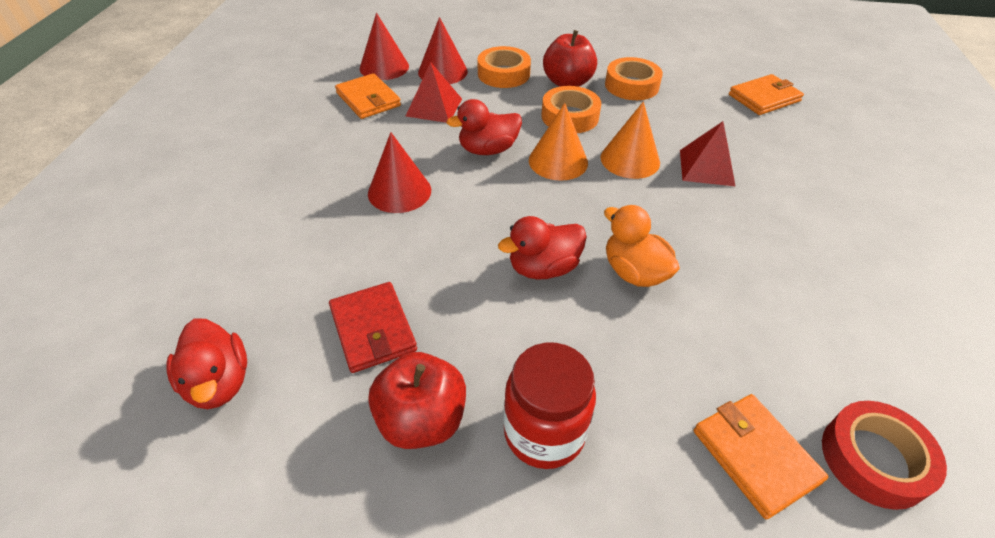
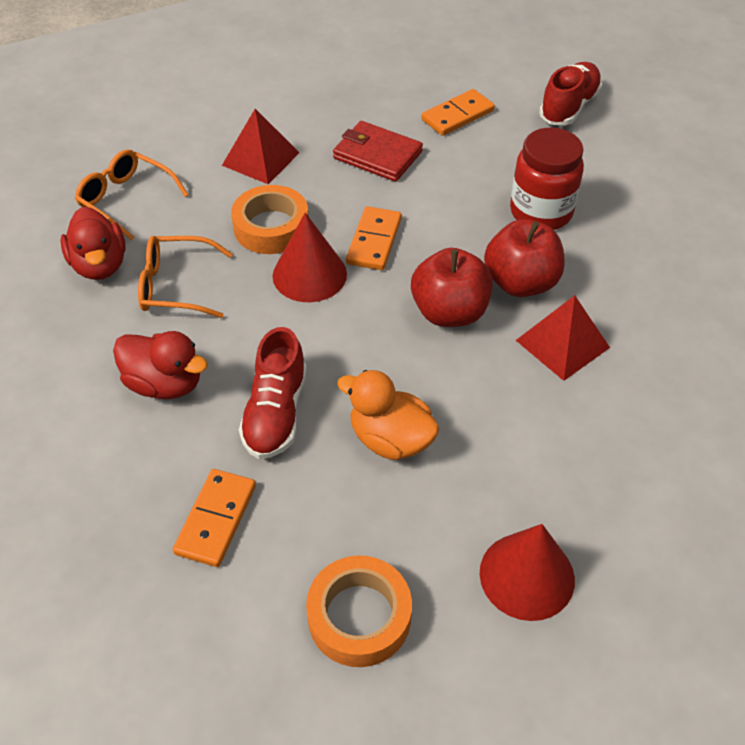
orange cone: 2 -> 0
orange domino: 0 -> 3
orange glasses: 0 -> 2
orange tape: 3 -> 2
orange wallet: 3 -> 0
red cone: 3 -> 2
red duck: 3 -> 2
red shoe: 0 -> 2
red tape: 1 -> 0

